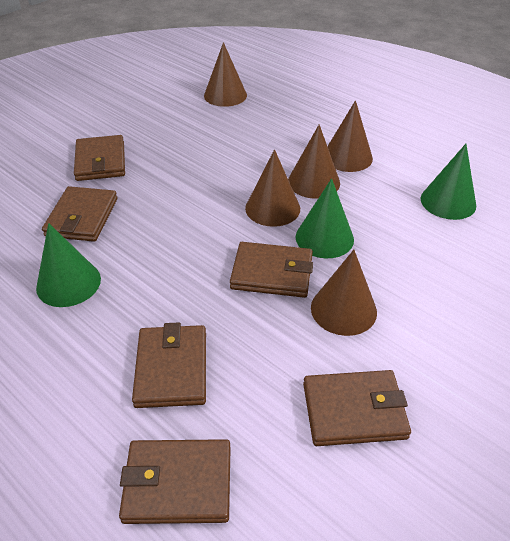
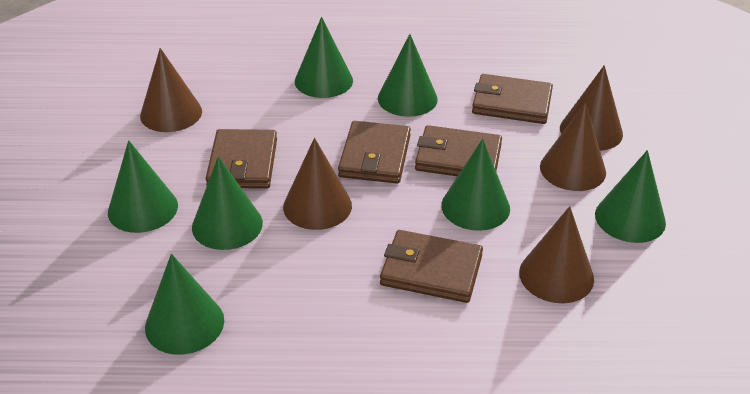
brown wallet: 6 -> 5
green cone: 3 -> 7

